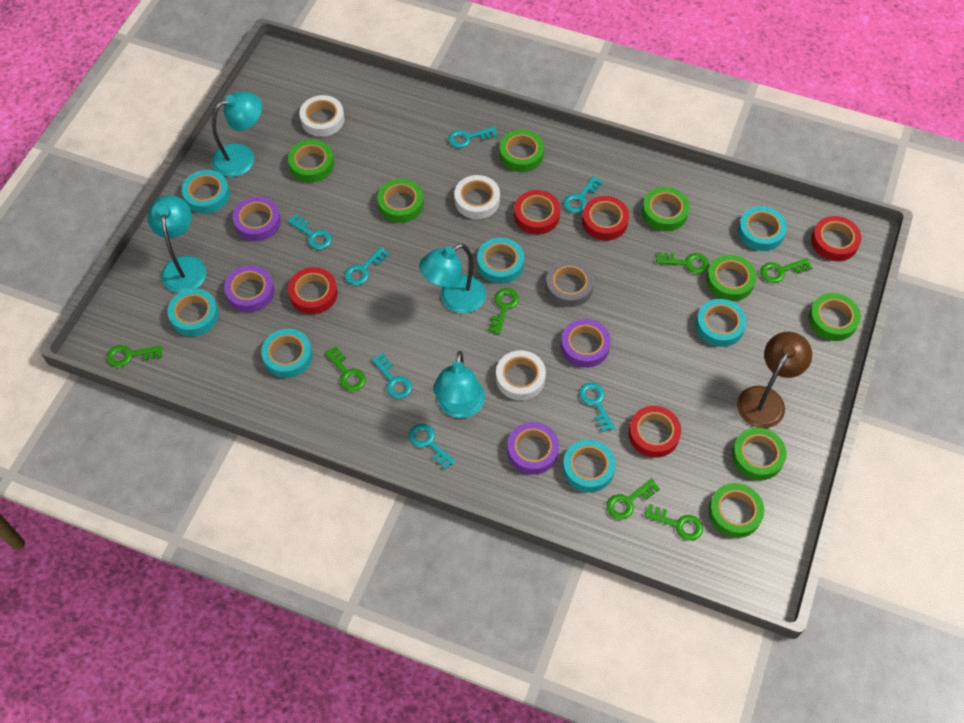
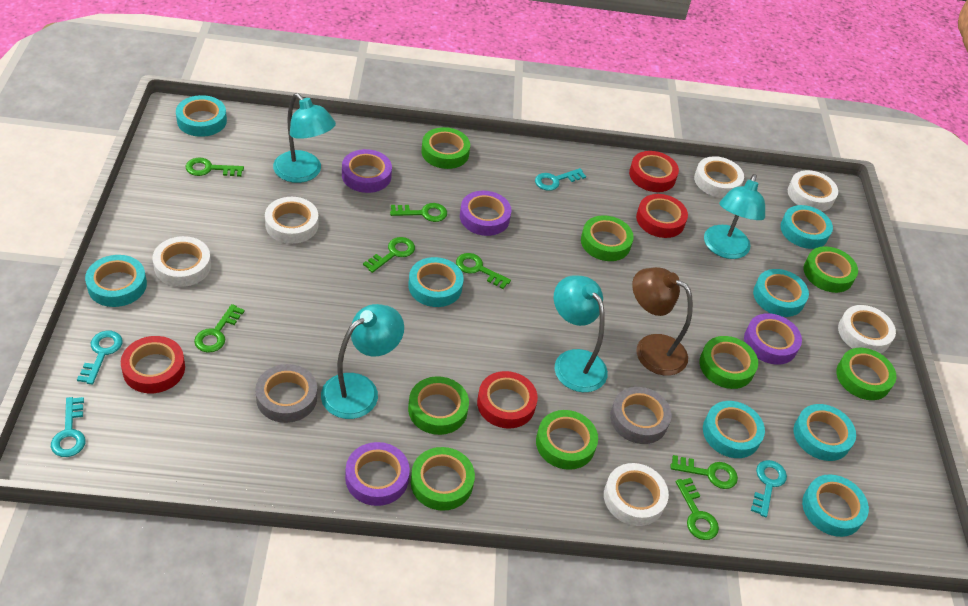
grey tape: 1 -> 2
red tape: 5 -> 4
turquoise key: 7 -> 4
turquoise tape: 7 -> 8
white tape: 3 -> 6

